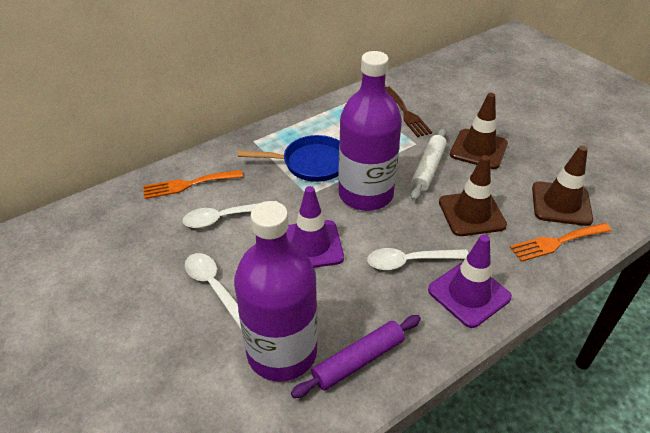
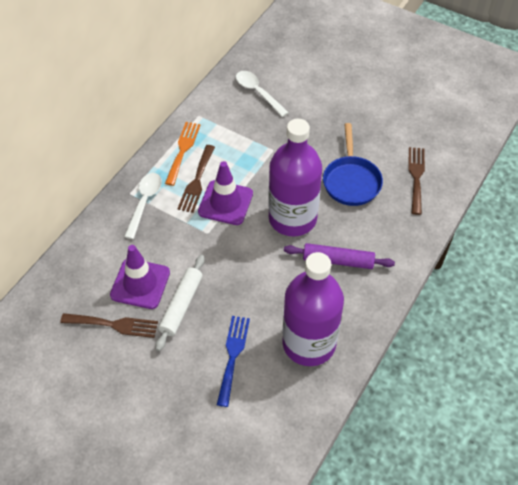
blue fork: 0 -> 1
brown fork: 1 -> 3
brown traffic cone: 3 -> 0
orange fork: 2 -> 1
white spoon: 3 -> 2

